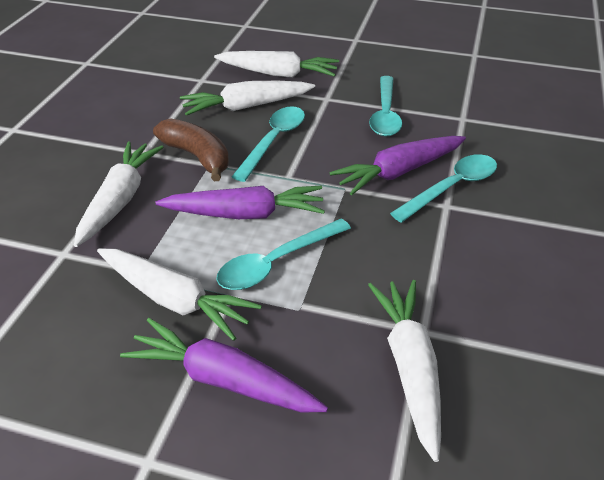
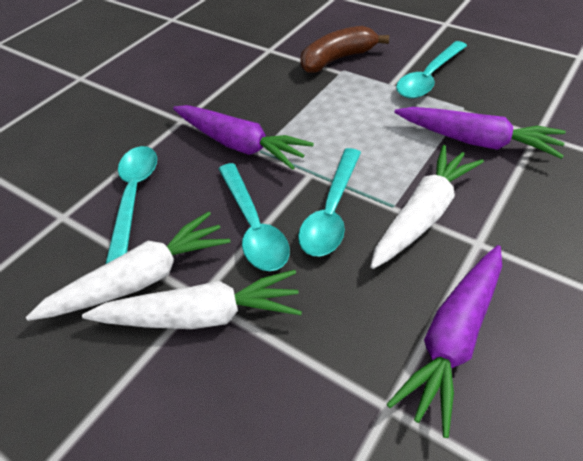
white carrot: 5 -> 3

